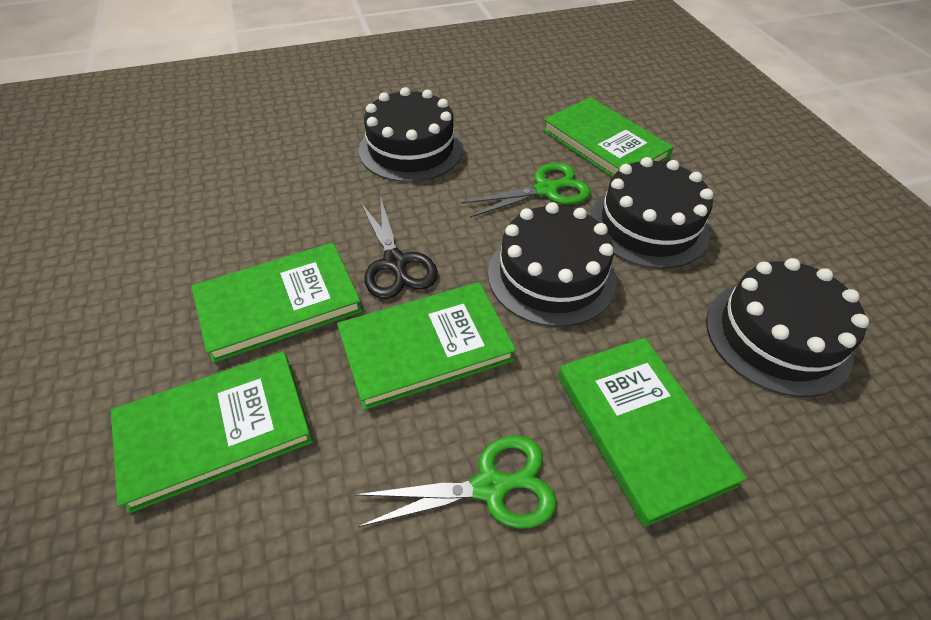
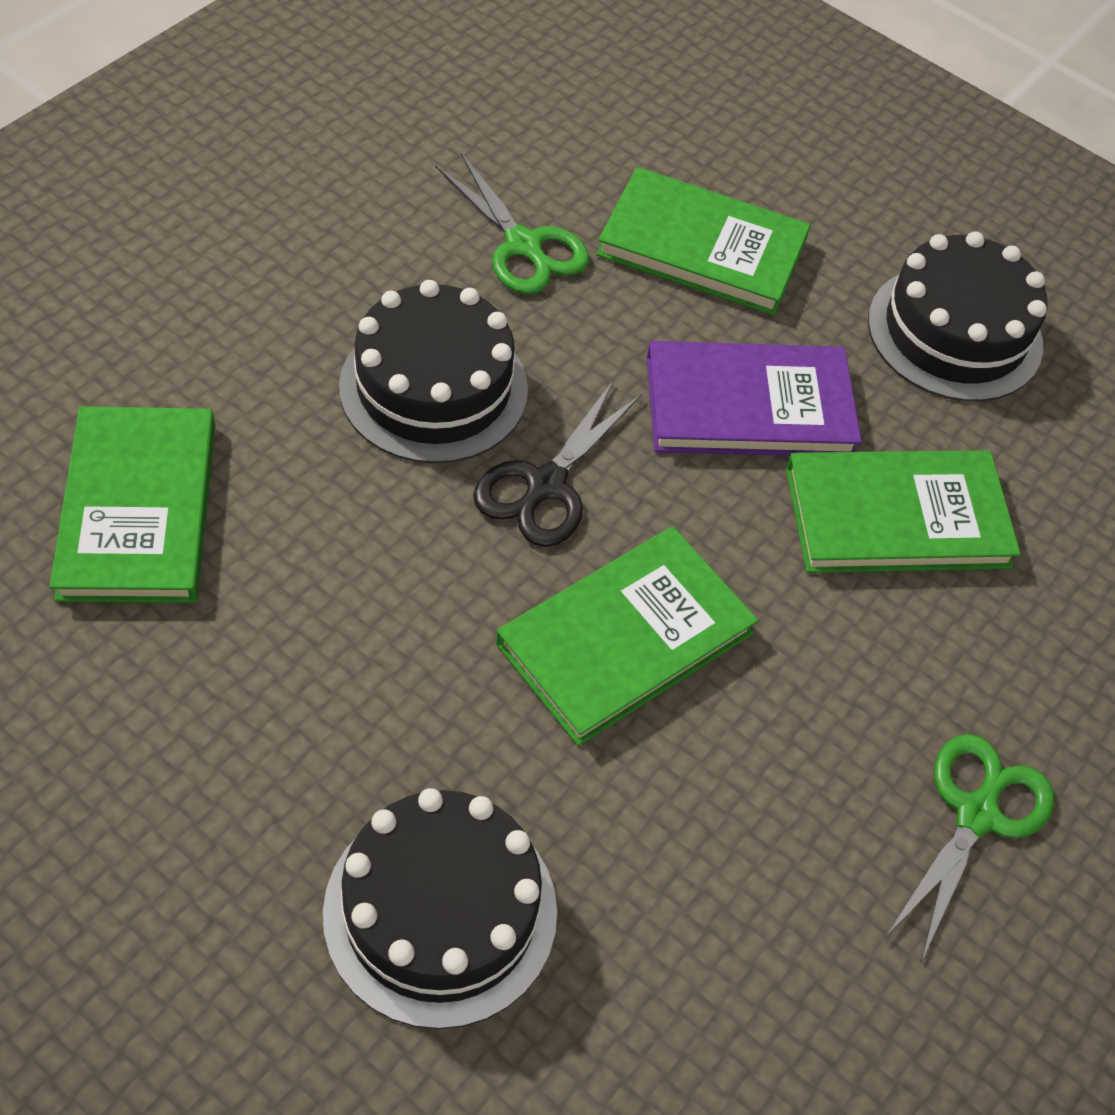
black cake: 4 -> 3
green book: 5 -> 4
purple book: 0 -> 1

